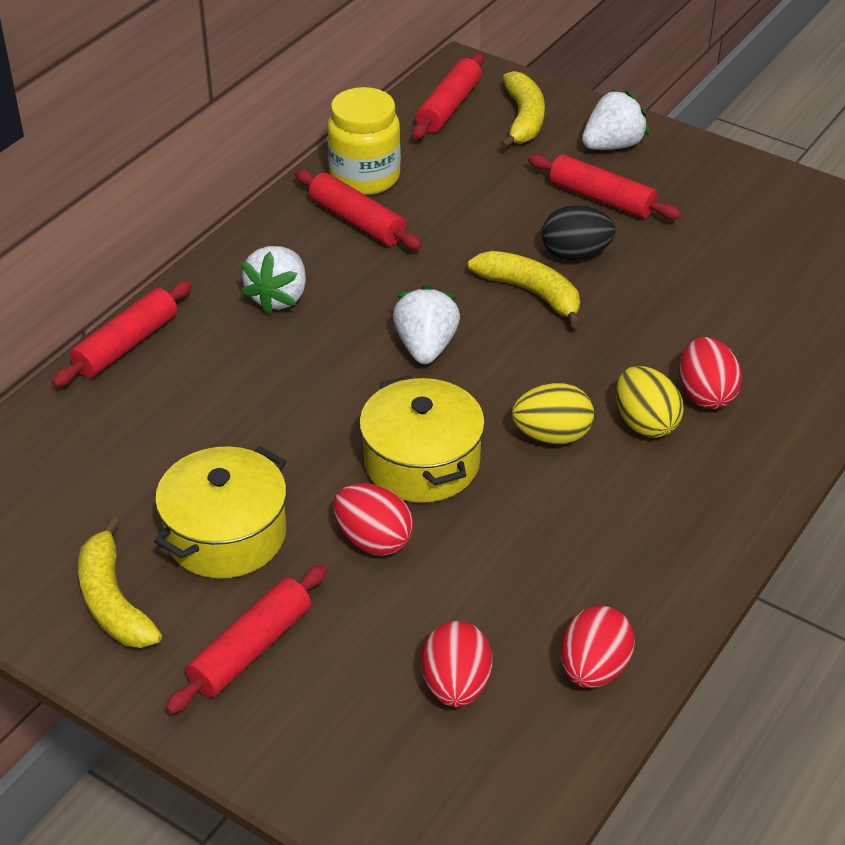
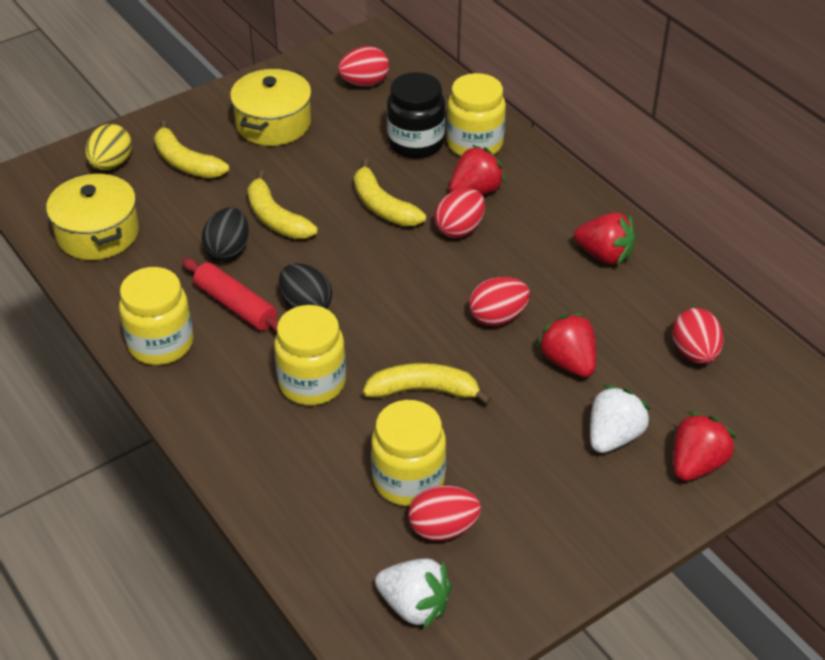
black egg: 1 -> 2
black jar: 0 -> 1
red egg: 4 -> 5
red rolling pin: 5 -> 1
red strawberry: 0 -> 4
white strawberry: 3 -> 2
yellow banana: 3 -> 4
yellow egg: 2 -> 1
yellow jar: 1 -> 4

